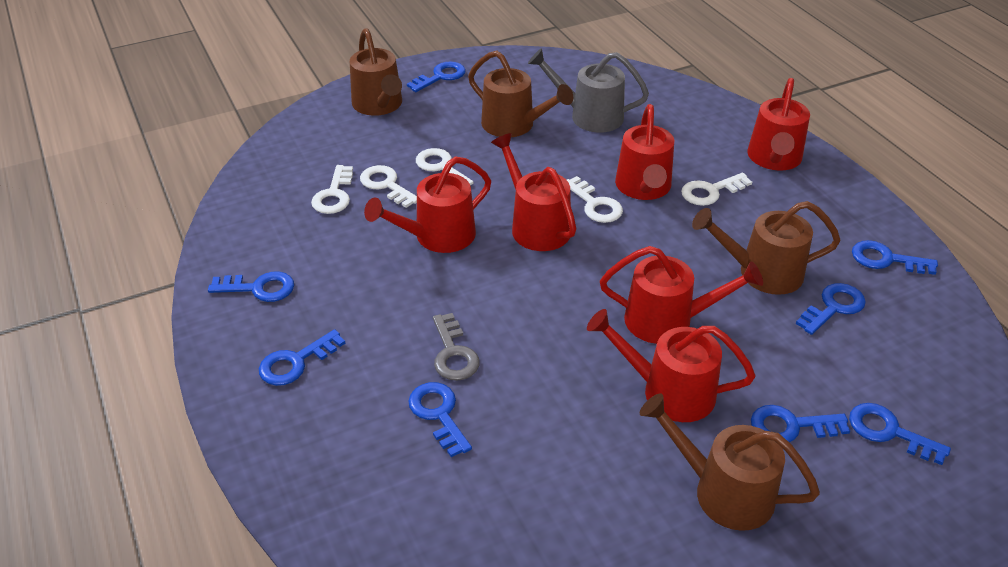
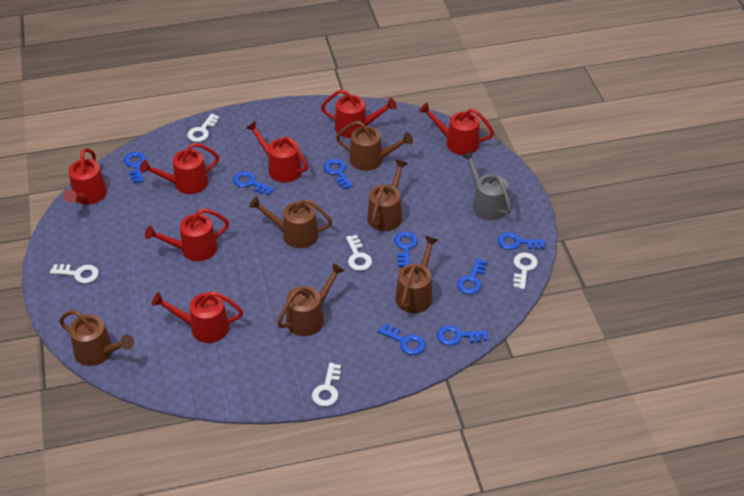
brown watering can: 4 -> 6
grey key: 1 -> 0
red watering can: 6 -> 7

